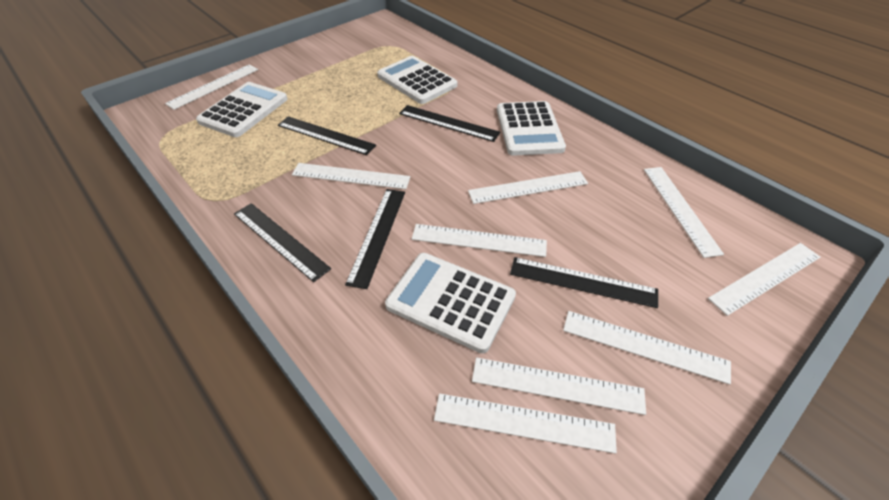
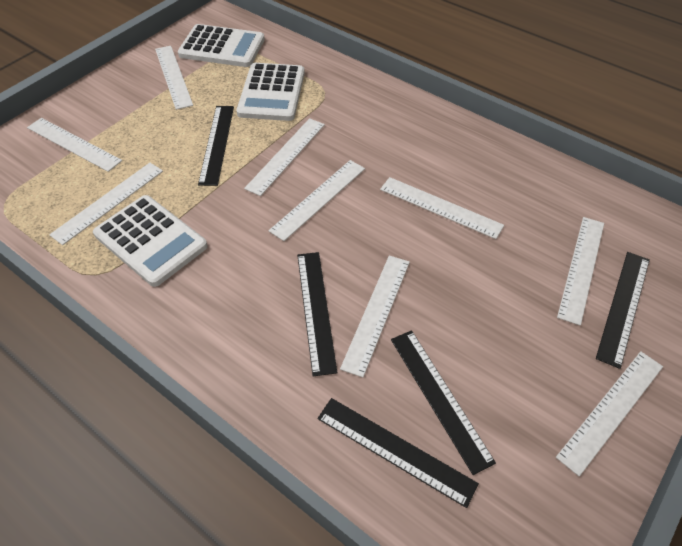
white calculator: 4 -> 3

